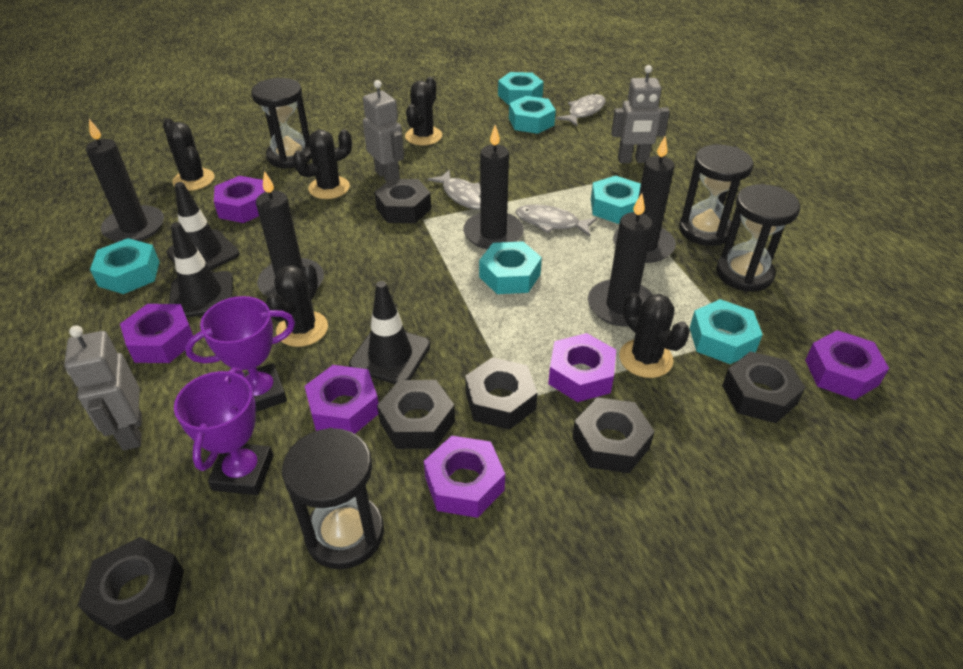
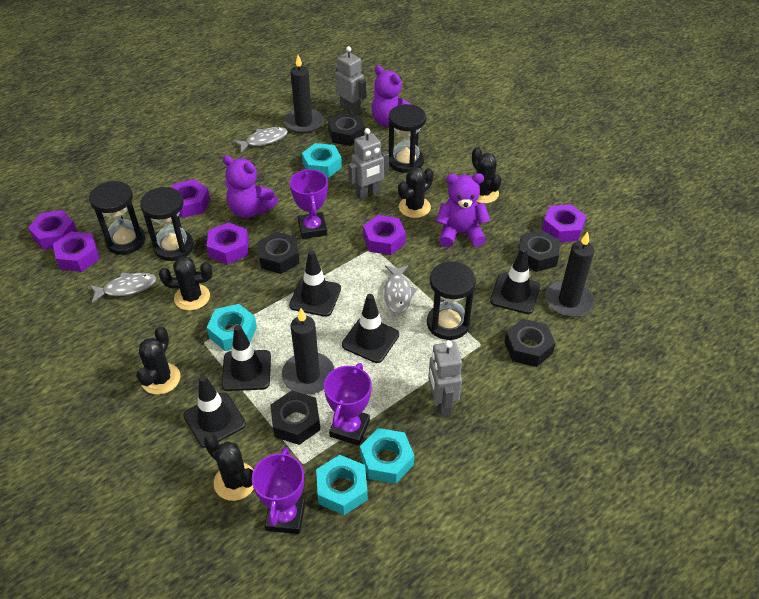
black candle: 5 -> 3
black nut: 6 -> 5
black traffic cone: 3 -> 5
purple teddy bear: 0 -> 3
purple trophy: 2 -> 3
turquoise nut: 6 -> 4

